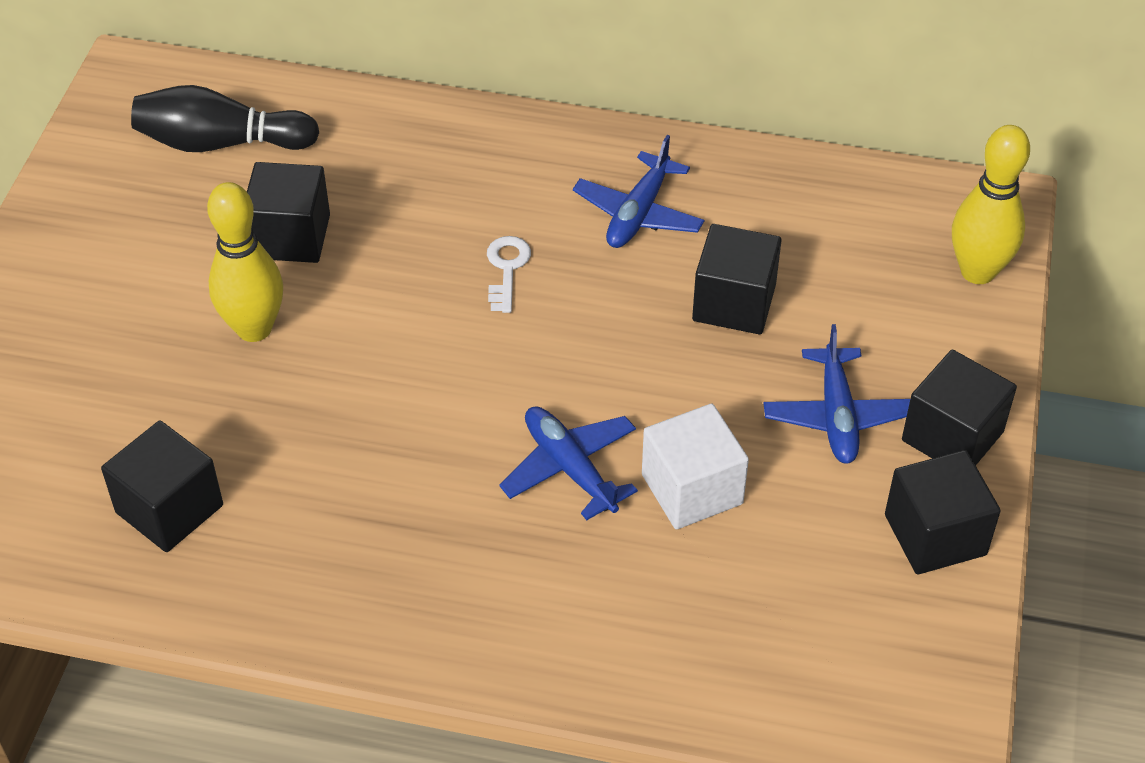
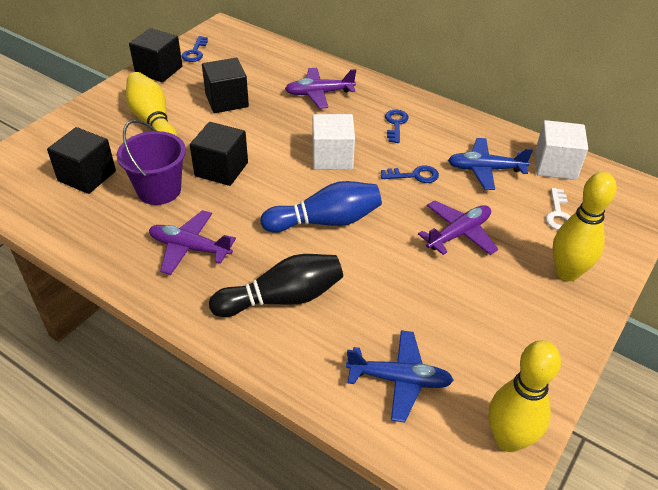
black cube: 5 -> 4
blue bowling pin: 0 -> 1
blue key: 0 -> 3
blue plane: 3 -> 2
purple bucket: 0 -> 1
purple plane: 0 -> 3
white cube: 1 -> 2
yellow bowling pin: 2 -> 3

